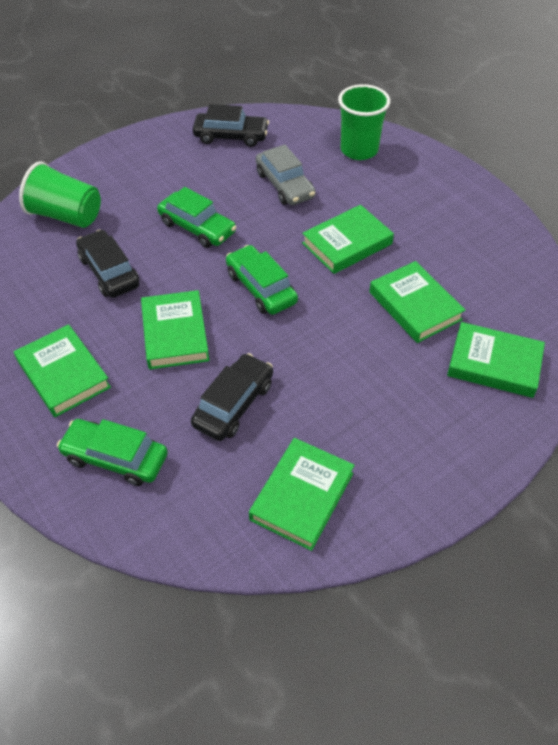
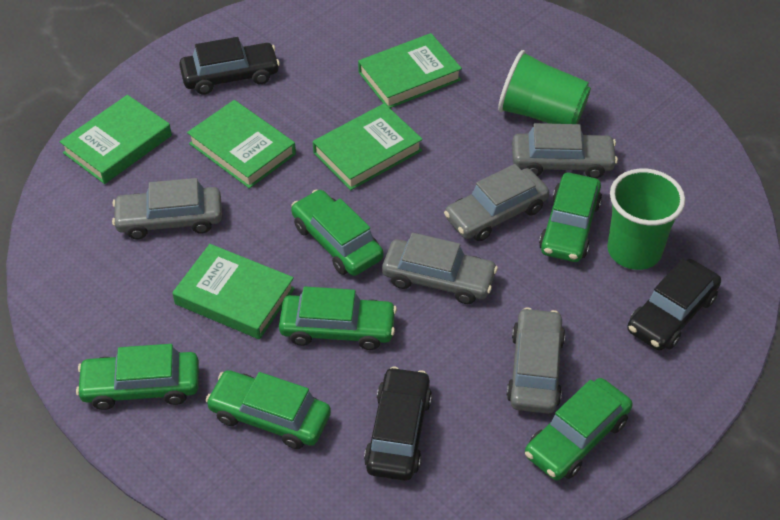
green book: 6 -> 5
green car: 3 -> 6
grey car: 1 -> 5

